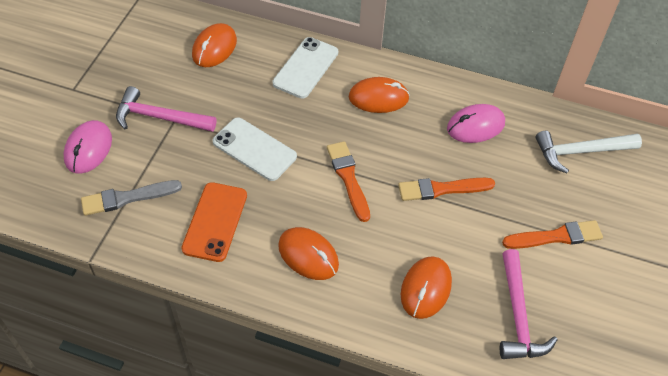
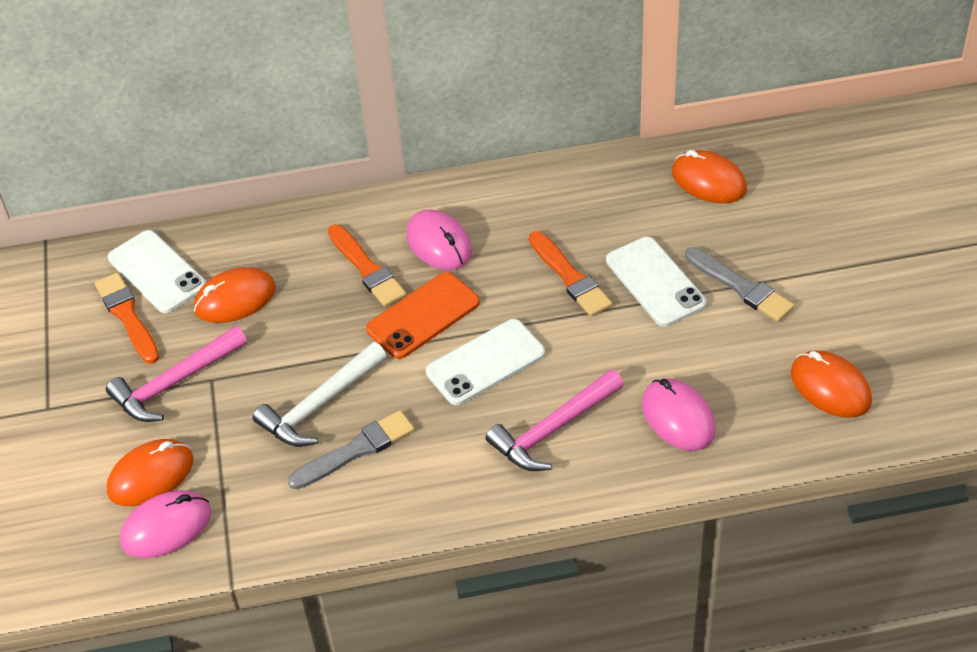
grey brush: 1 -> 2
pink mouse: 2 -> 3
white phone: 2 -> 3

